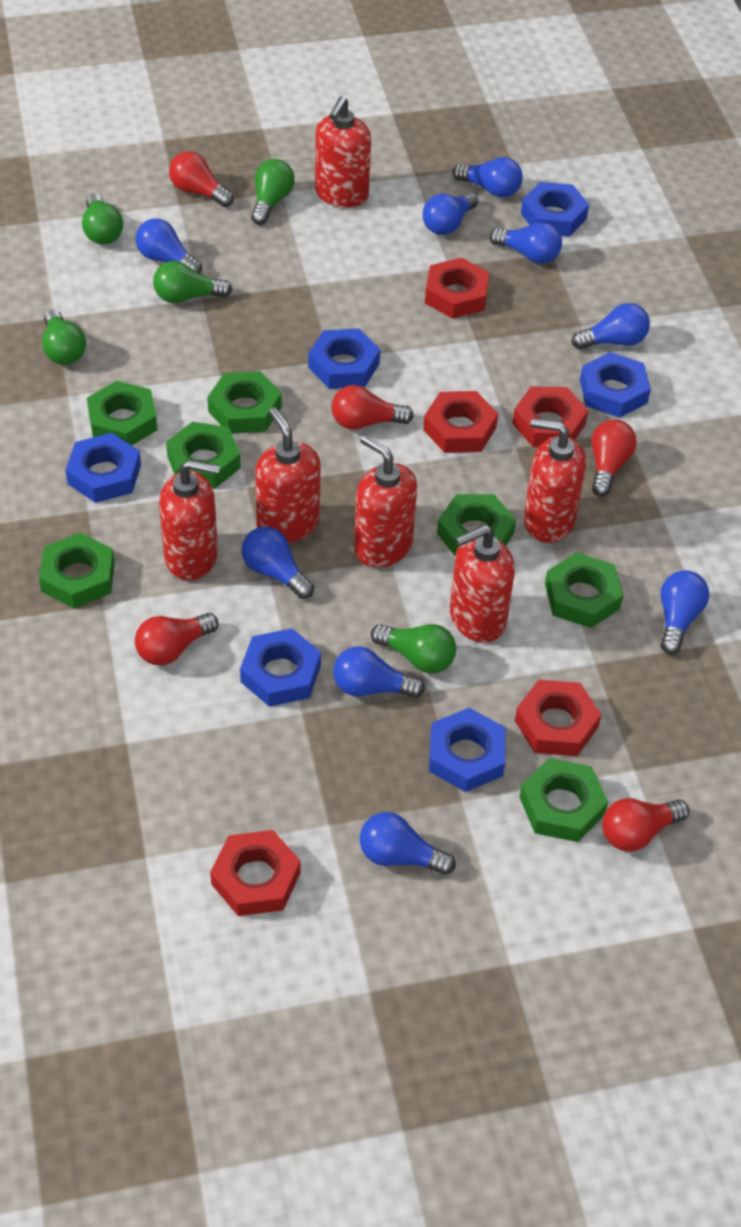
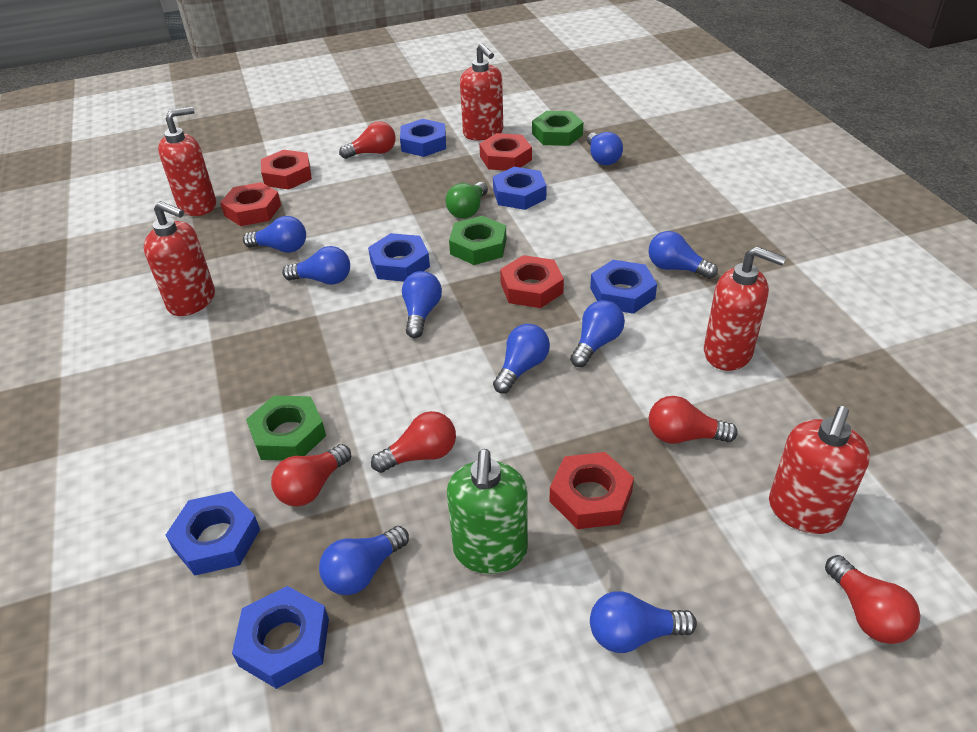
green light bulb: 5 -> 1
green nut: 7 -> 3
green soap dispenser: 0 -> 1
red soap dispenser: 6 -> 5

